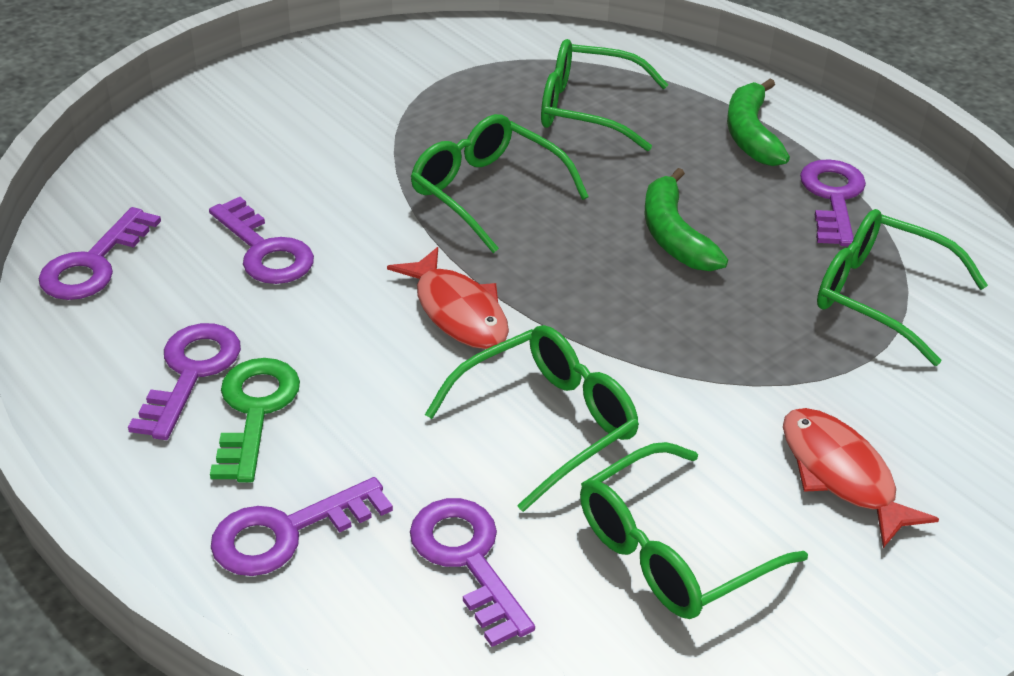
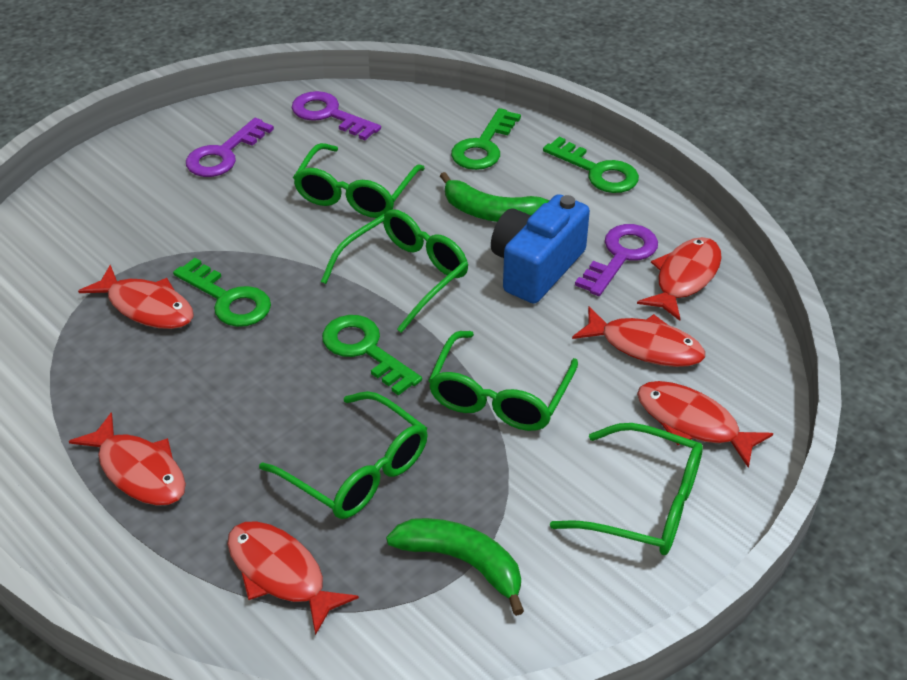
blue camera: 0 -> 1
green key: 1 -> 4
purple key: 6 -> 3
red fish: 2 -> 6

